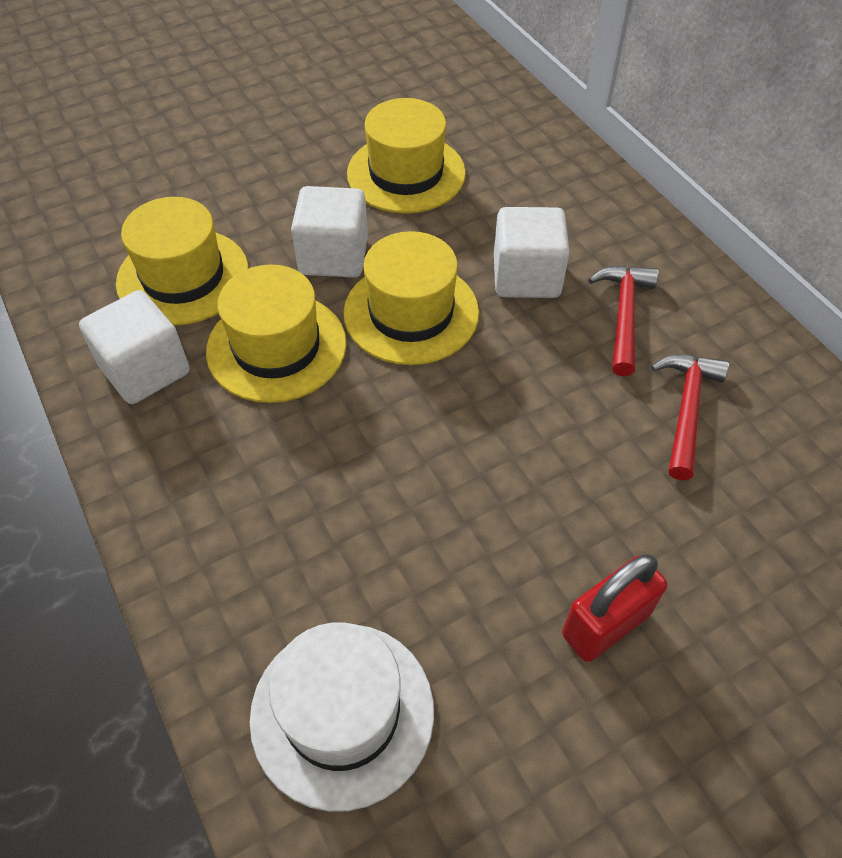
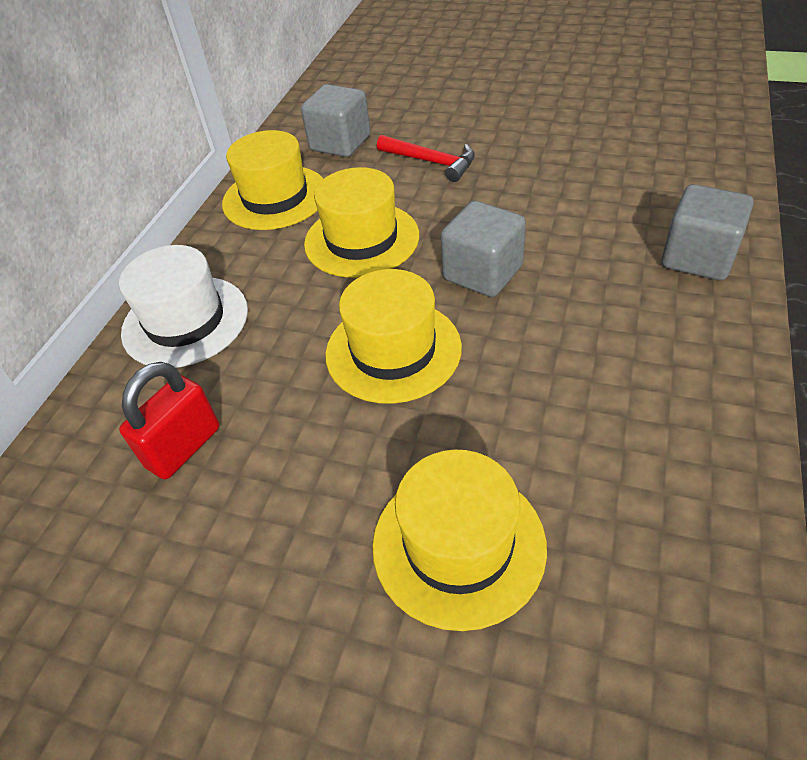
grey cube: 0 -> 3
red hammer: 2 -> 1
white cube: 3 -> 0

